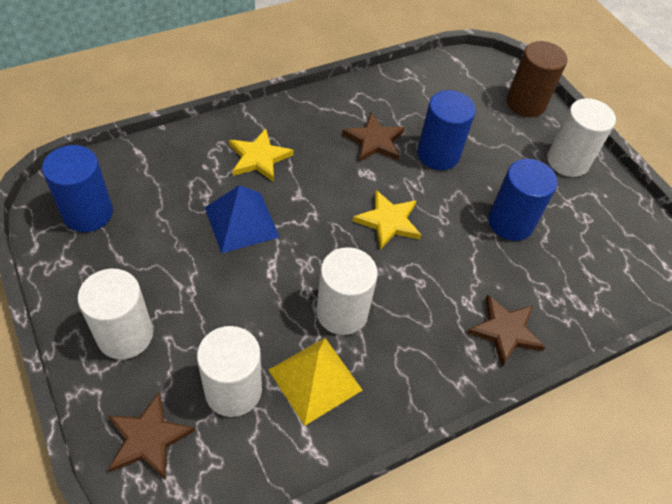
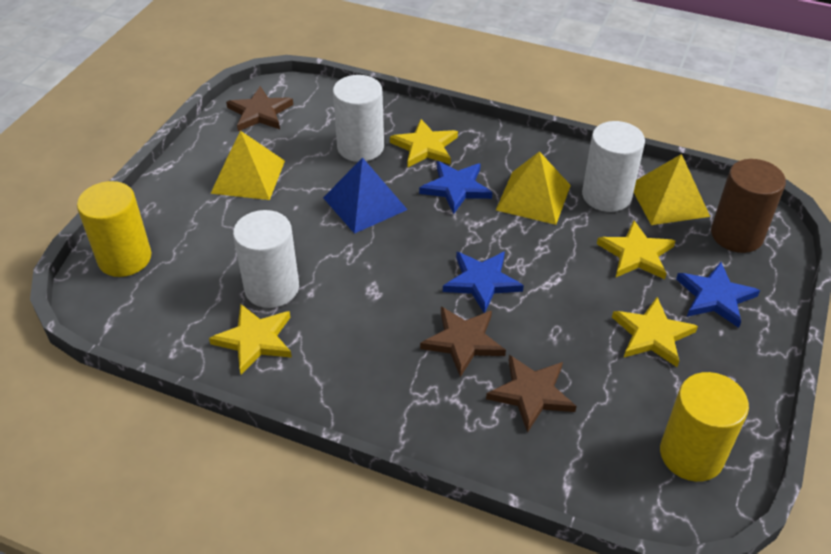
blue cylinder: 3 -> 0
blue star: 0 -> 3
white cylinder: 4 -> 3
yellow cylinder: 0 -> 2
yellow pyramid: 1 -> 3
yellow star: 2 -> 4

